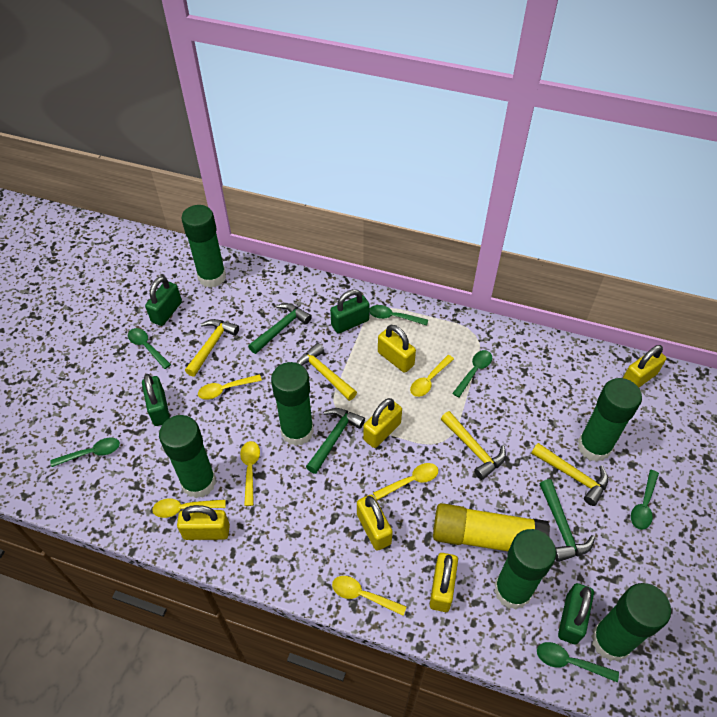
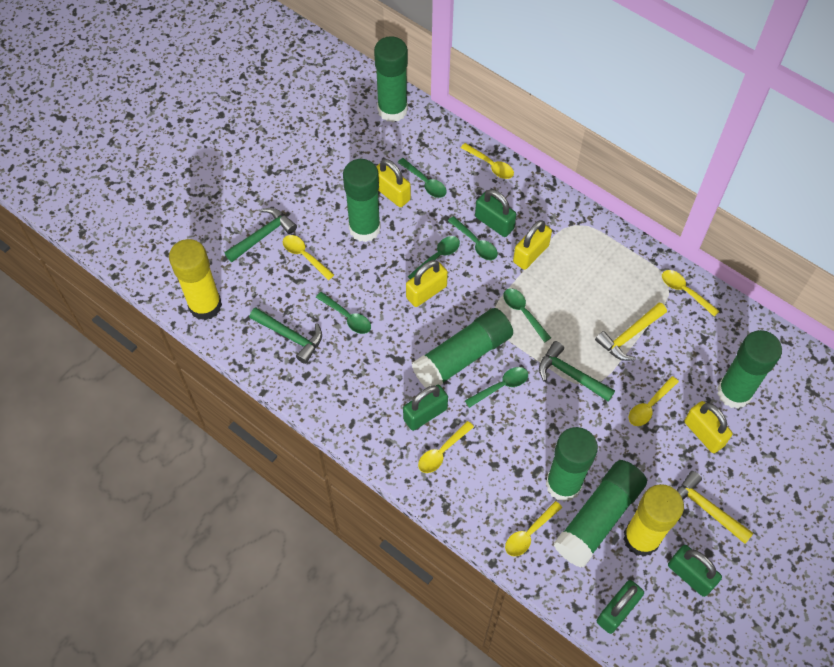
yellow glue stick: 1 -> 2
yellow hammer: 4 -> 2
yellow padlock: 6 -> 4

